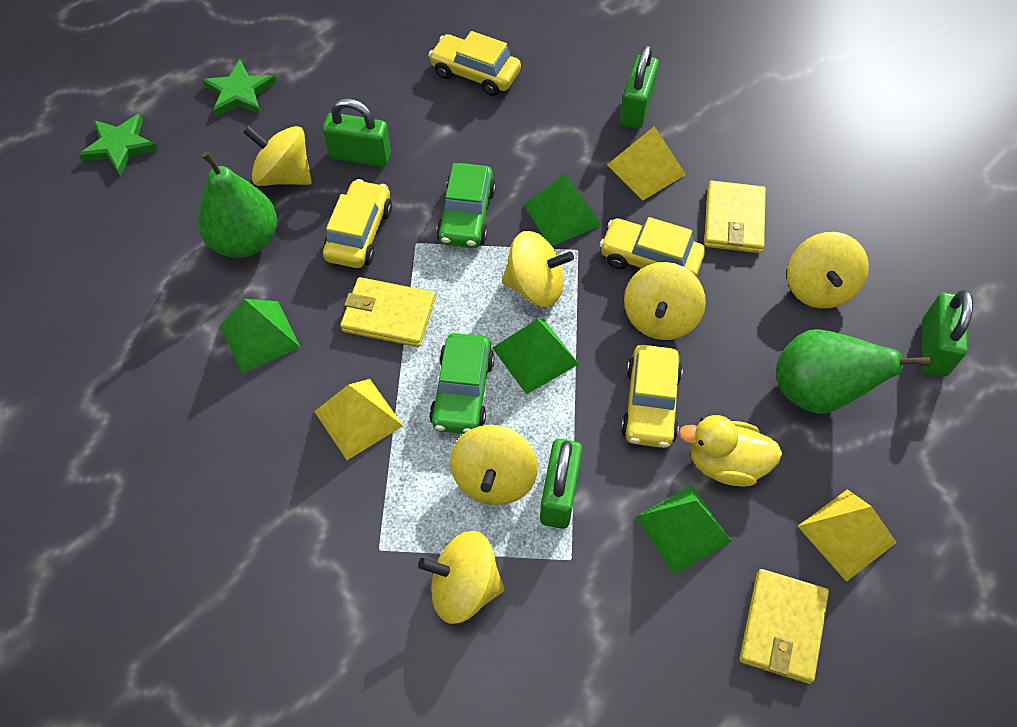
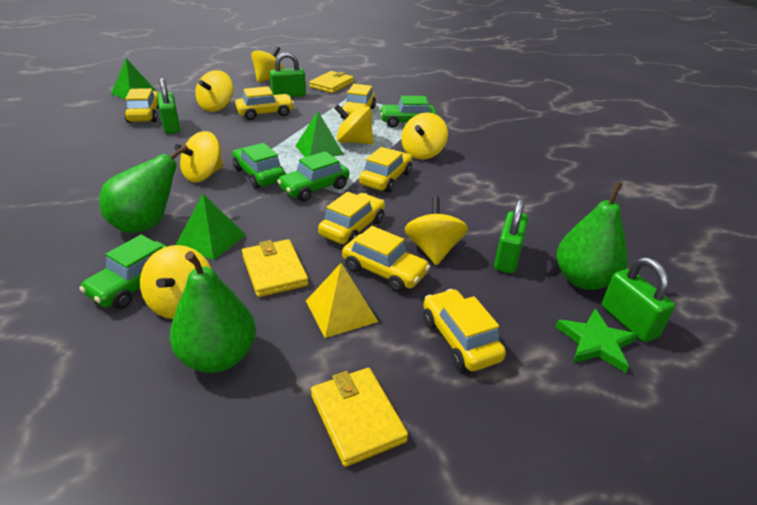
green car: 2 -> 4
green pear: 2 -> 3
green pyramid: 4 -> 3
green star: 2 -> 1
yellow car: 4 -> 7
yellow duck: 1 -> 0
yellow pyramid: 3 -> 1
yellow spinning top: 6 -> 7

